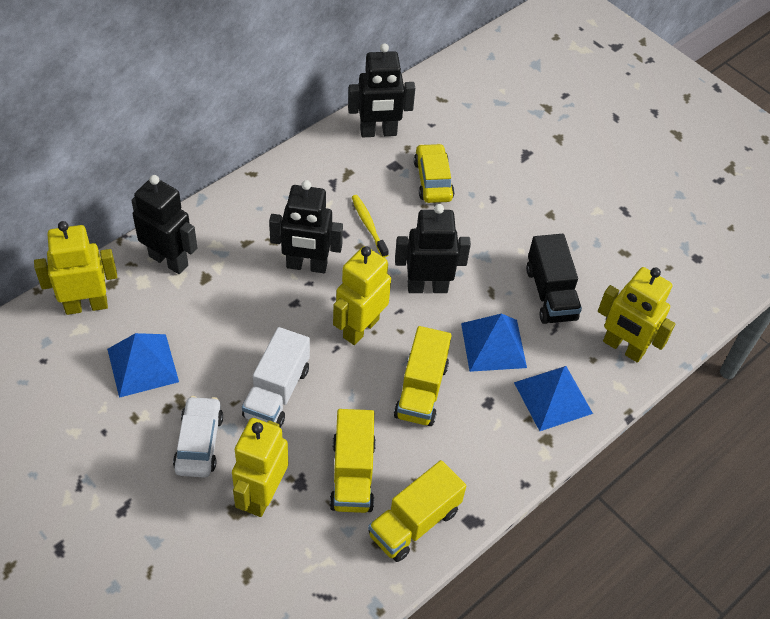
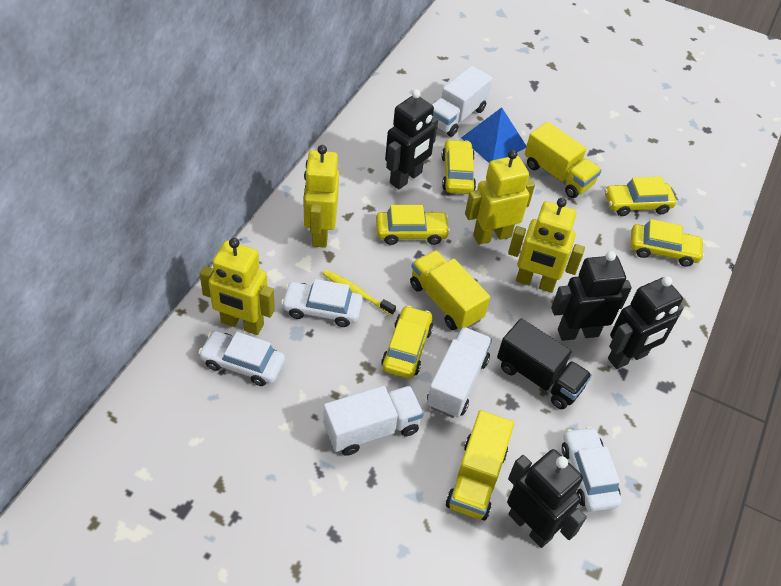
blue pyramid: 3 -> 1
white car: 1 -> 3
white truck: 1 -> 3
yellow car: 1 -> 5

